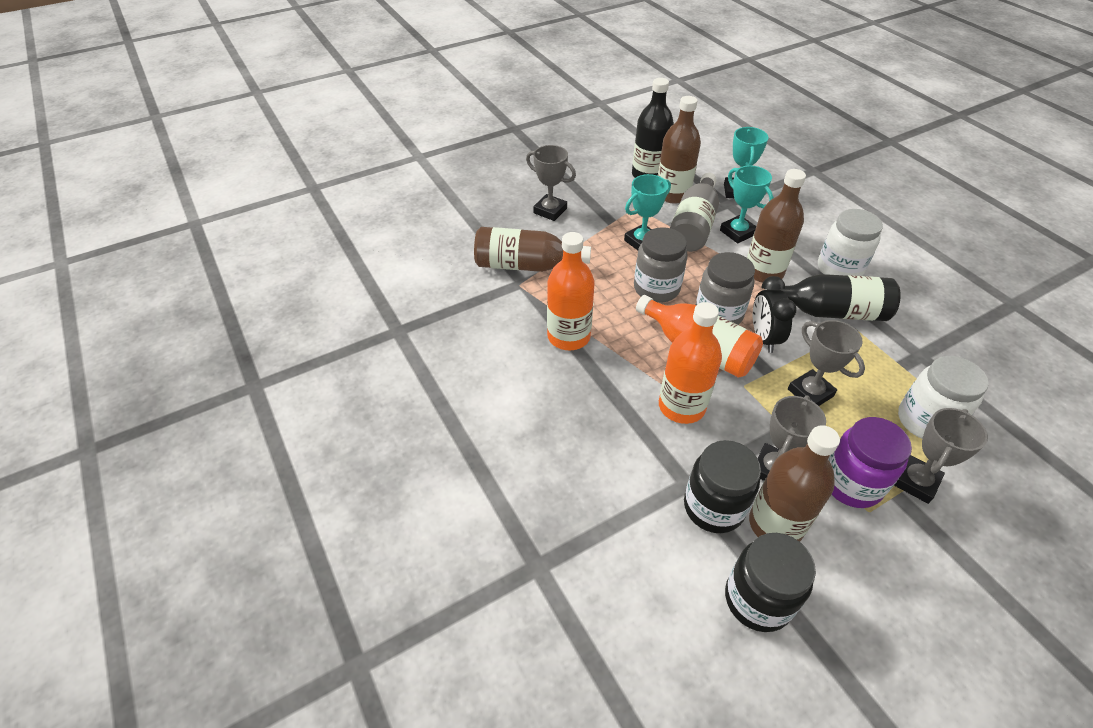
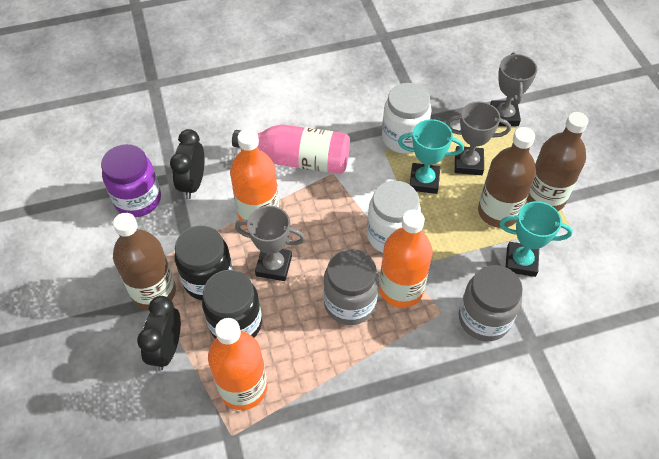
black bottle: 2 -> 0
black clock: 1 -> 2
brown bottle: 4 -> 3
grey bottle: 1 -> 0
grey trophy: 4 -> 3
pink bottle: 0 -> 1
turquoise trophy: 3 -> 2

